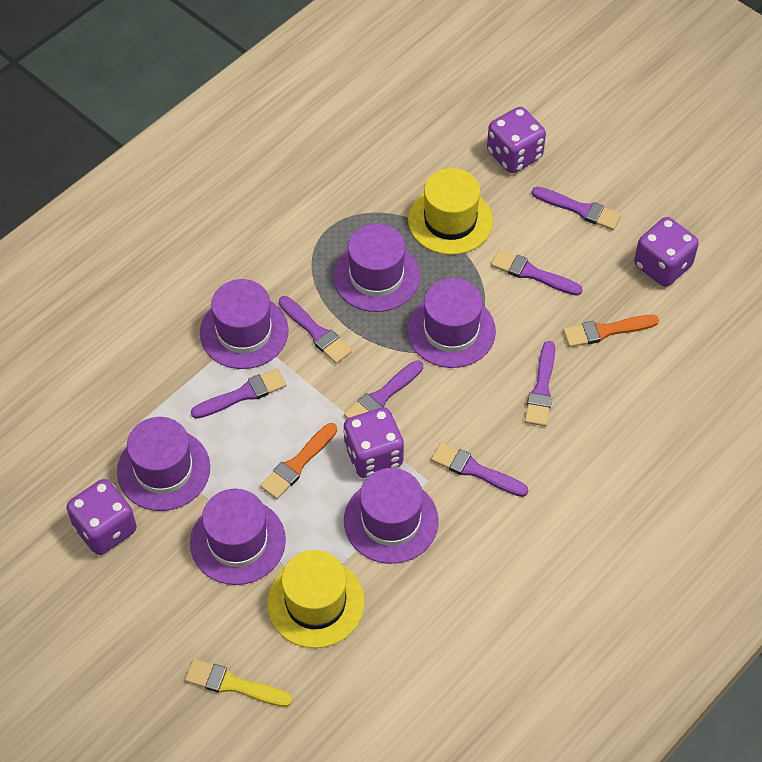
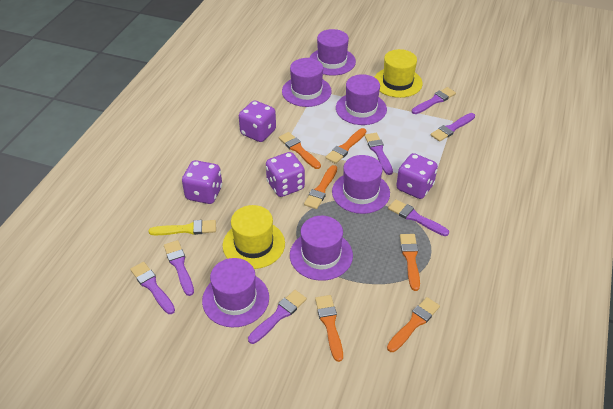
orange brush: 2 -> 6

